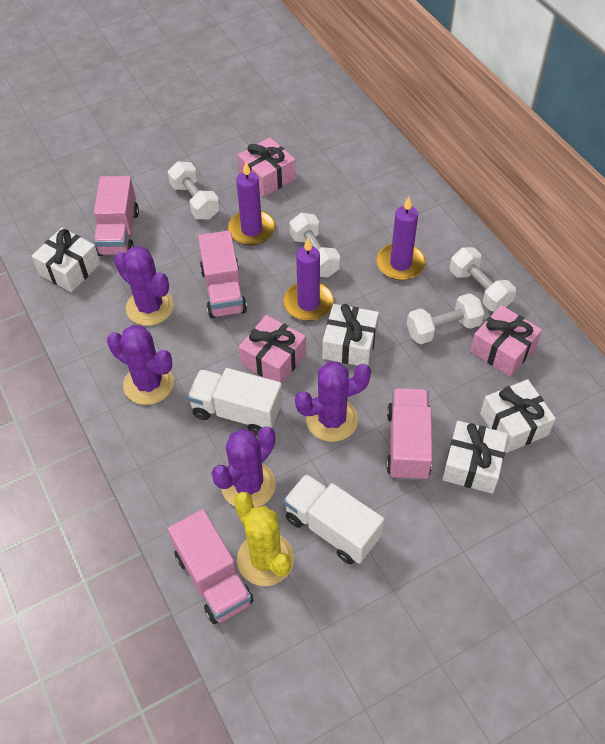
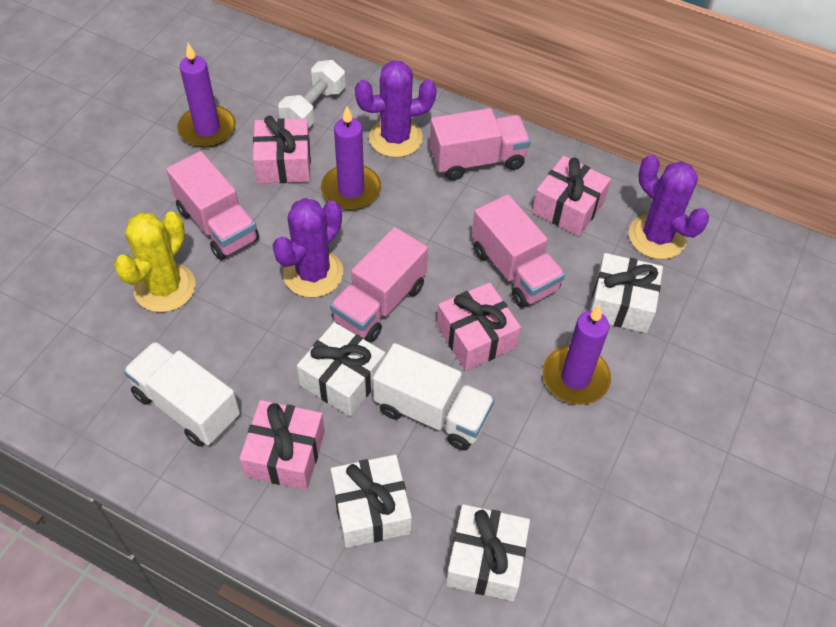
pink gift: 3 -> 4
purple cactus: 4 -> 3
white dumbbell: 4 -> 1

